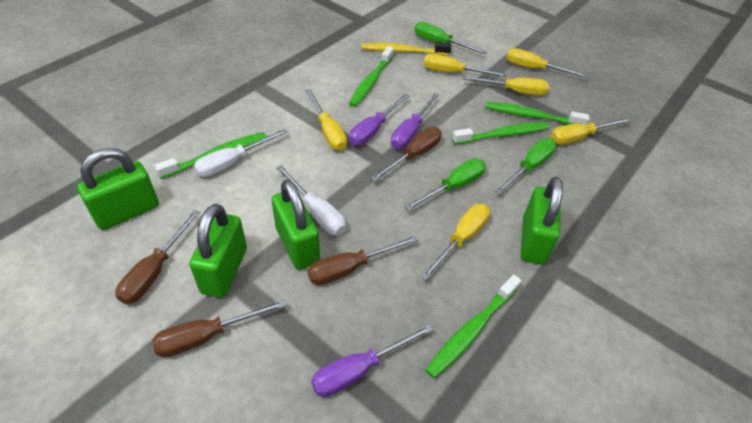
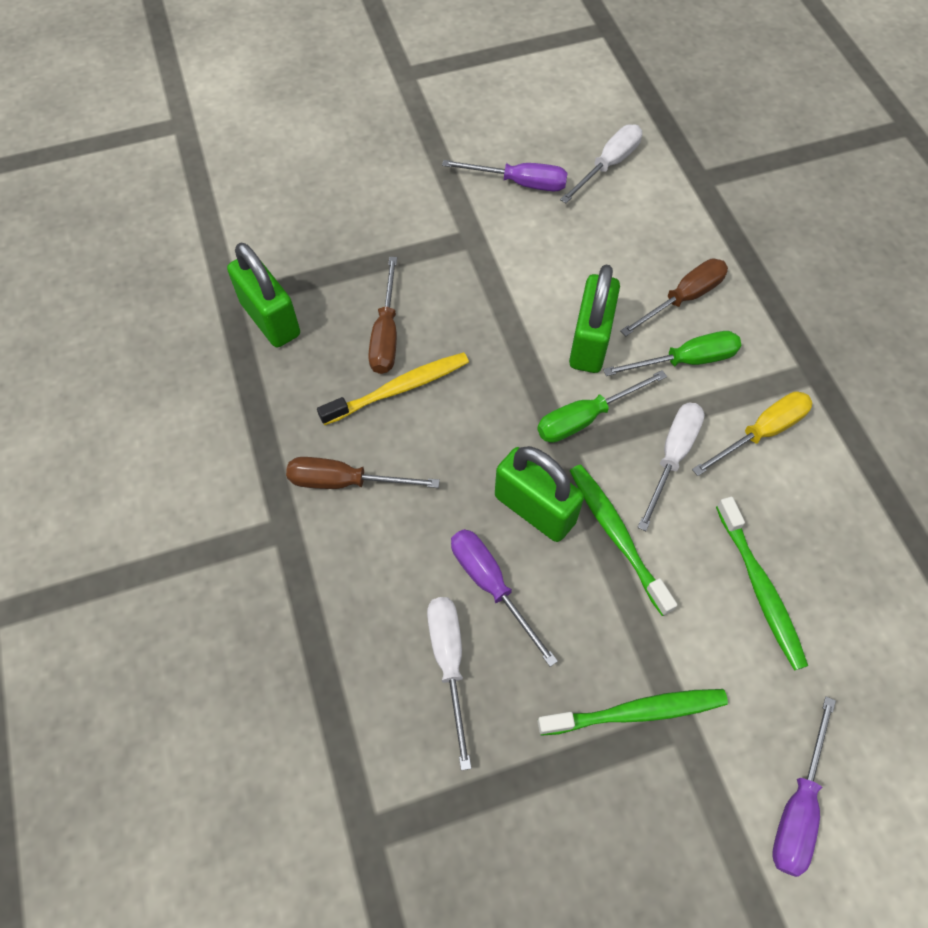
brown screwdriver: 4 -> 3
green padlock: 4 -> 3
green screwdriver: 3 -> 2
green toothbrush: 5 -> 3
white screwdriver: 2 -> 3
yellow screwdriver: 6 -> 1

